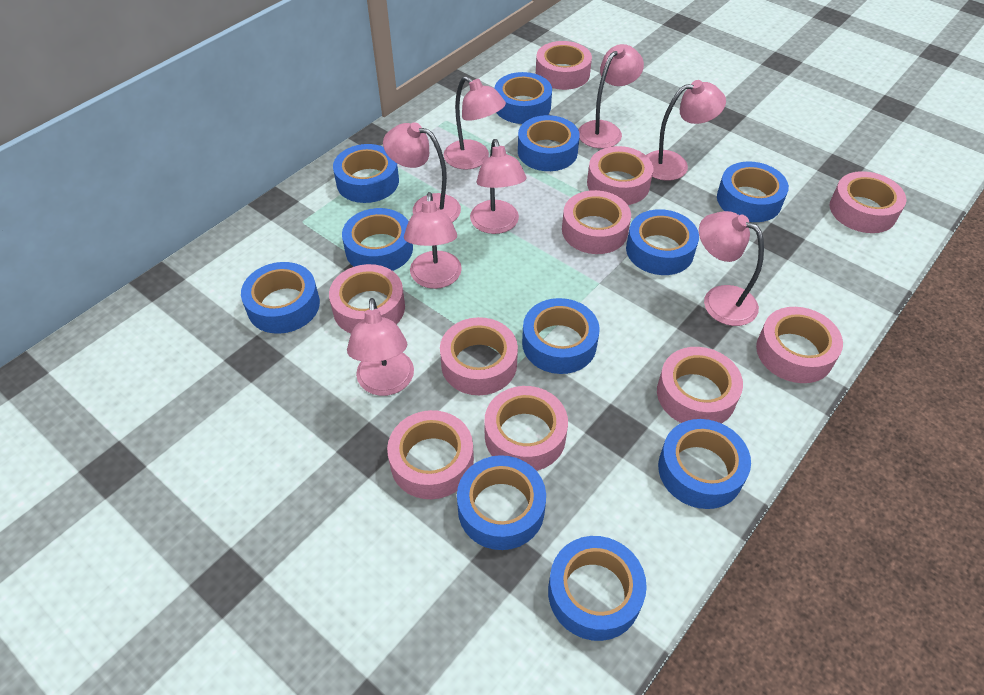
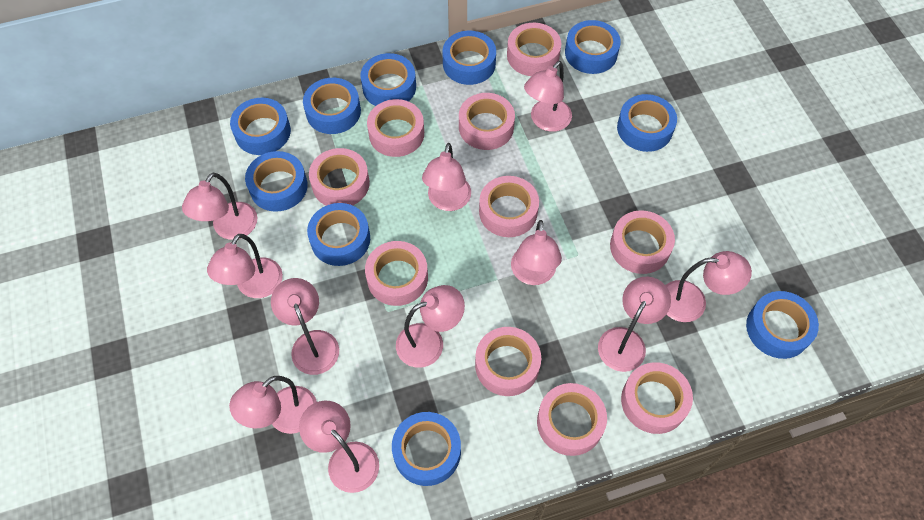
blue tape: 11 -> 10
pink lamp: 8 -> 11

